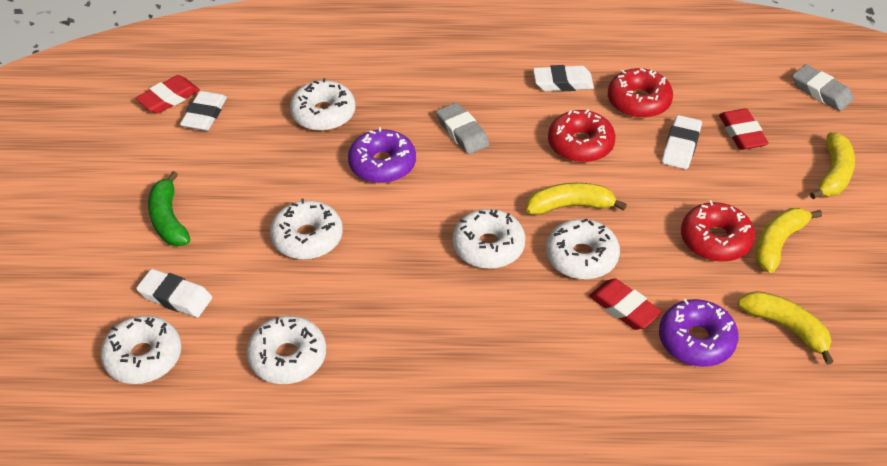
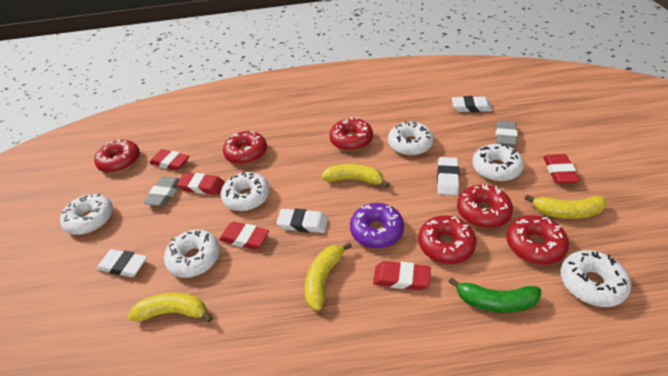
purple donut: 2 -> 1
red donut: 3 -> 6
red eraser: 3 -> 5

